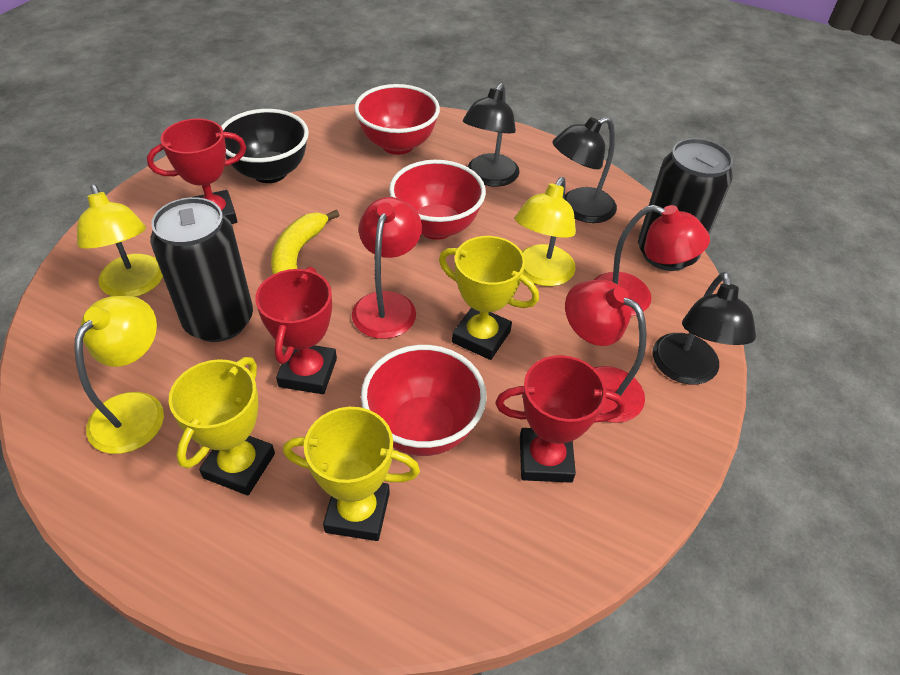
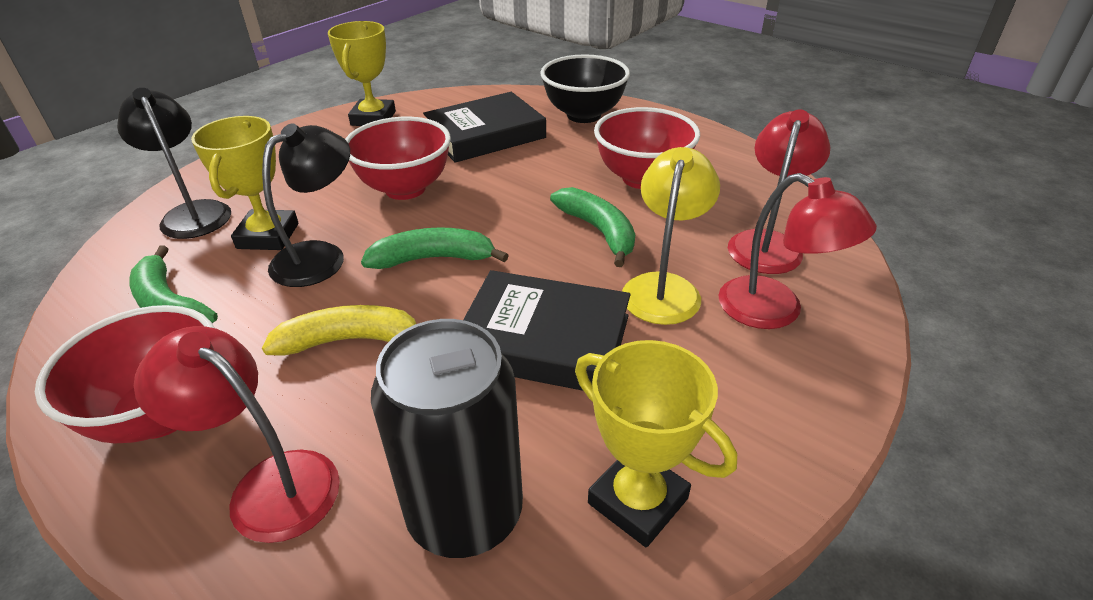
black book: 0 -> 2
black can: 2 -> 1
black lamp: 3 -> 2
green banana: 0 -> 3
red trophy: 3 -> 0
yellow lamp: 3 -> 1

